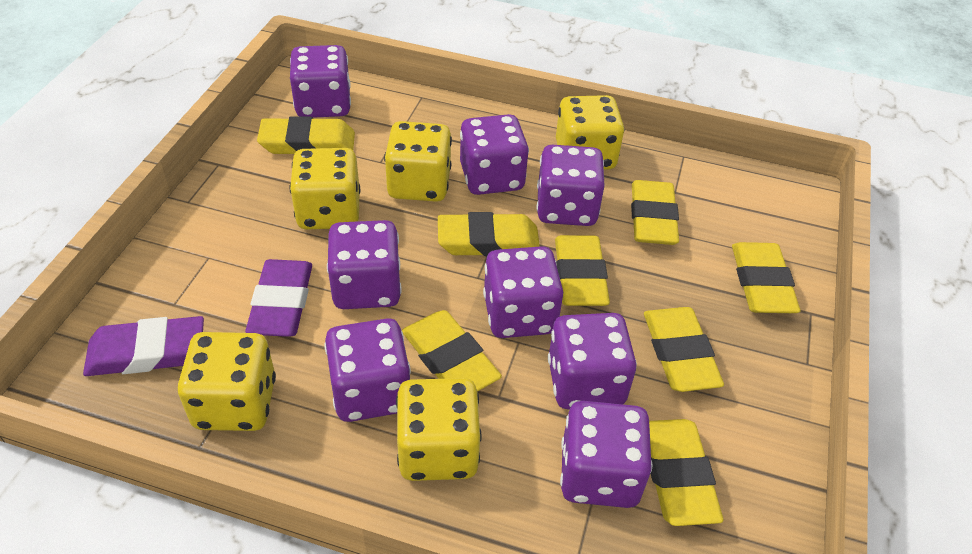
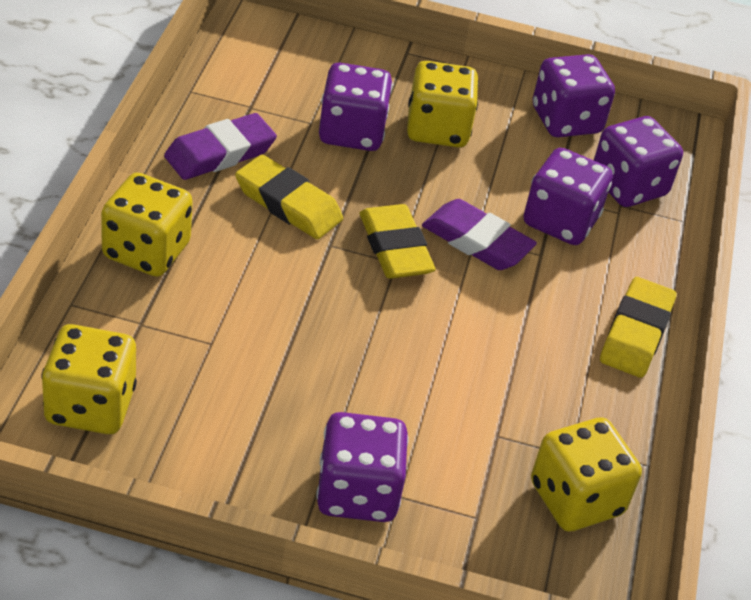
purple dice: 8 -> 5
yellow dice: 5 -> 4
yellow eraser: 8 -> 3

